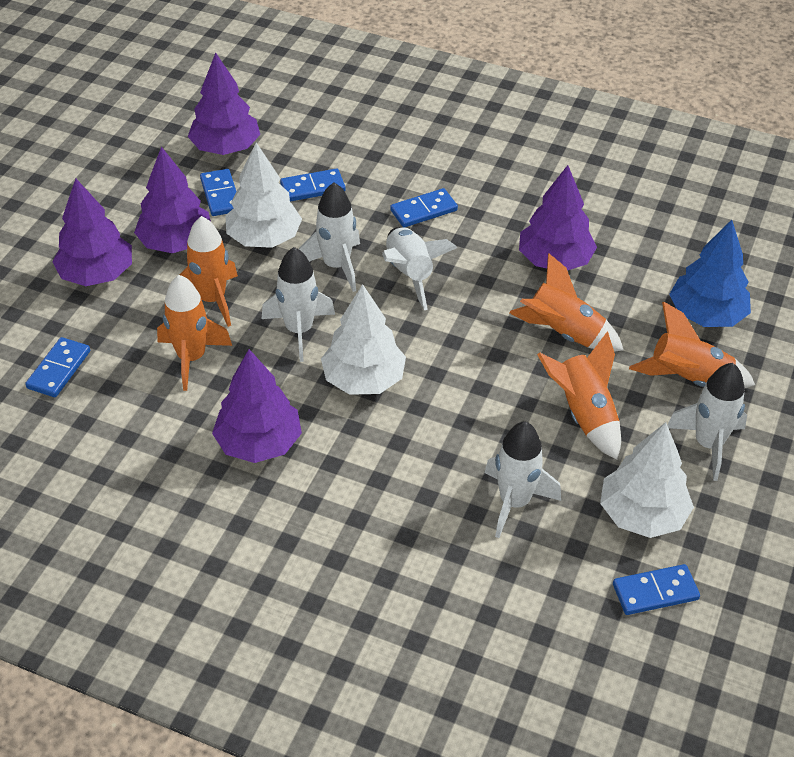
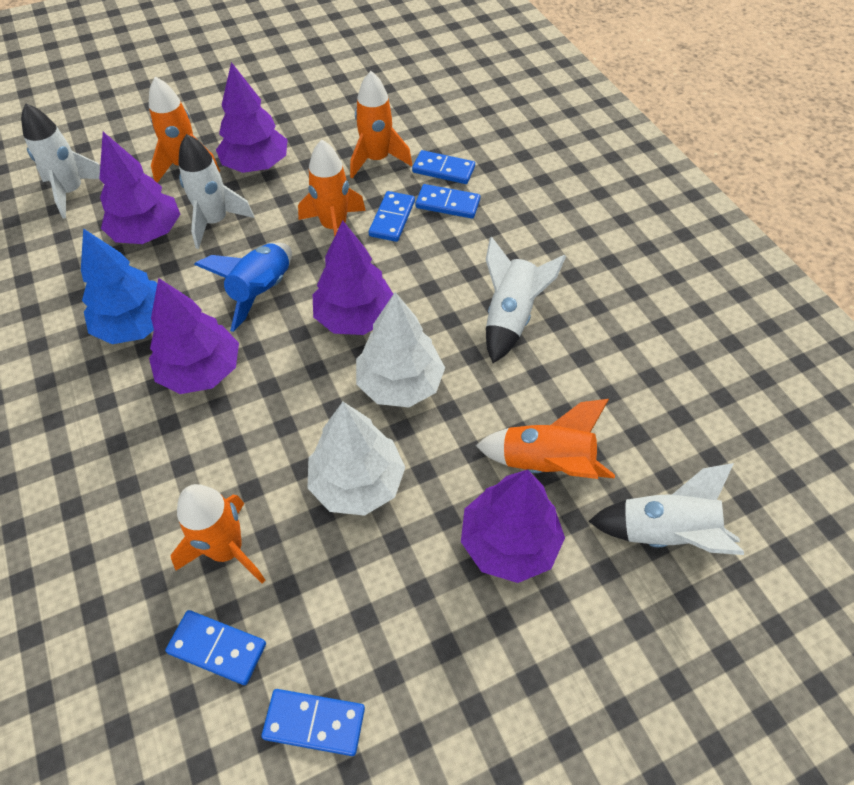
blue rocket: 0 -> 1
white rocket: 5 -> 4
white tree: 3 -> 2

